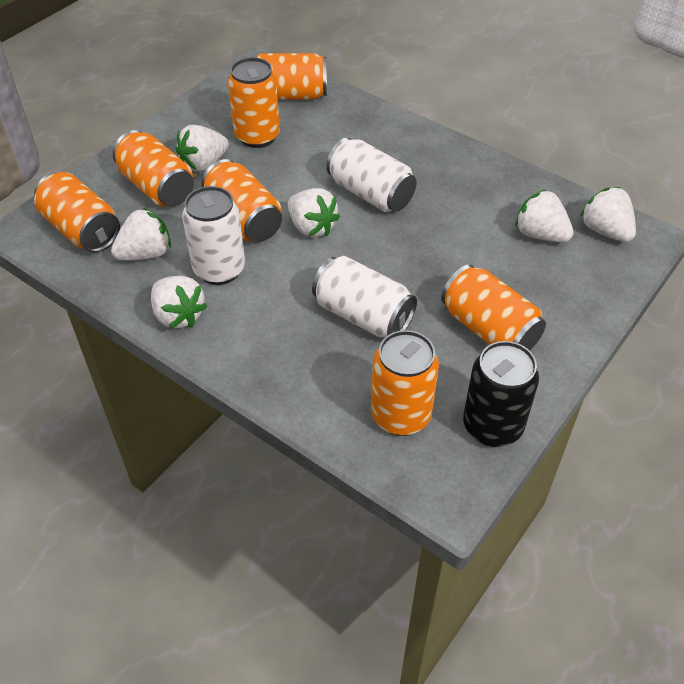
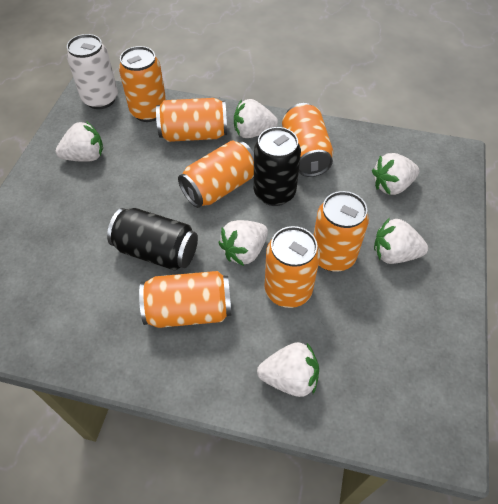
black can: 1 -> 2
white can: 3 -> 1

